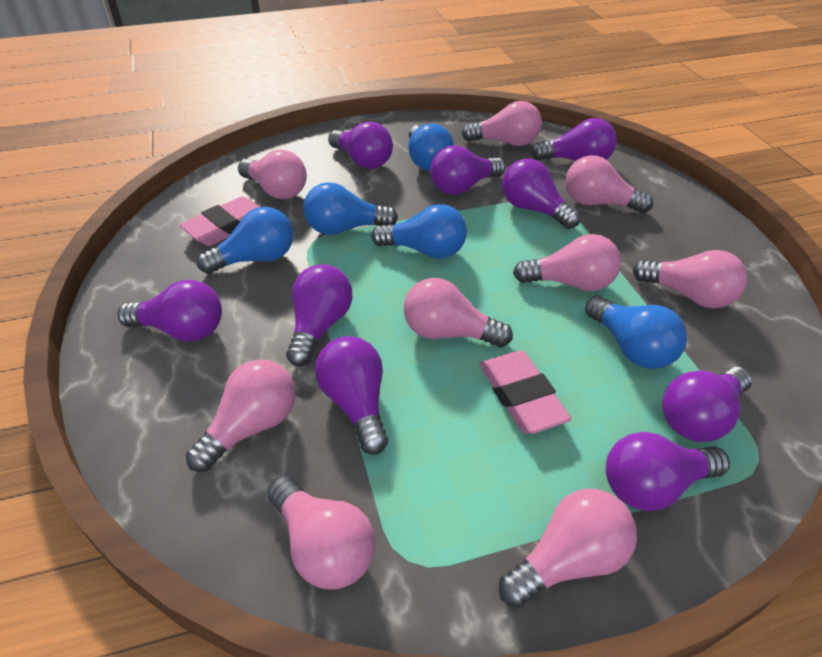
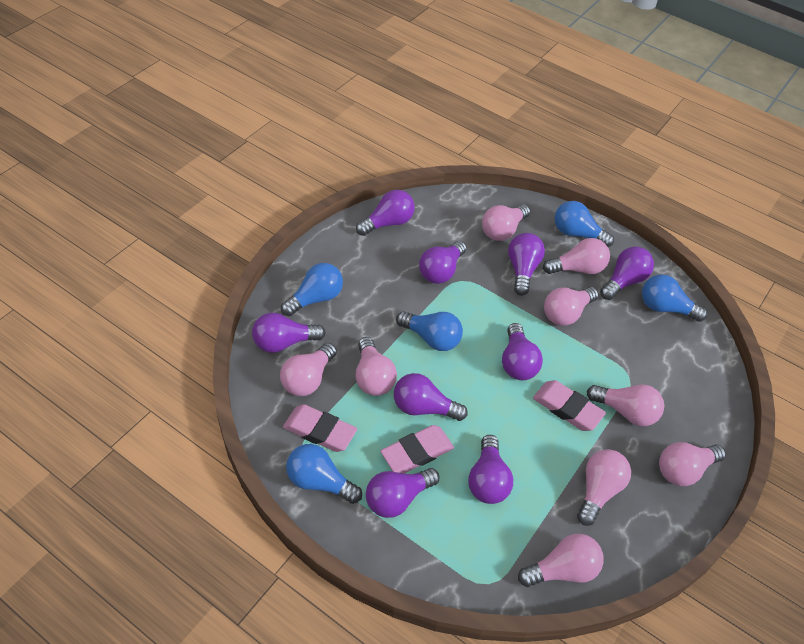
pink eraser: 2 -> 3

